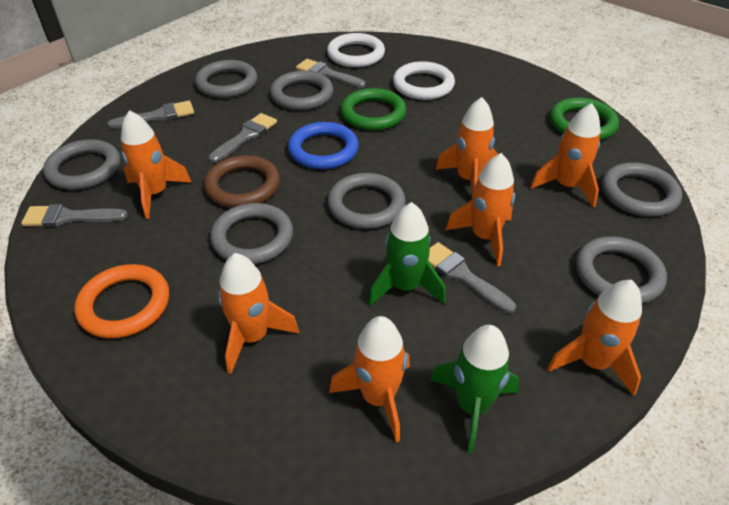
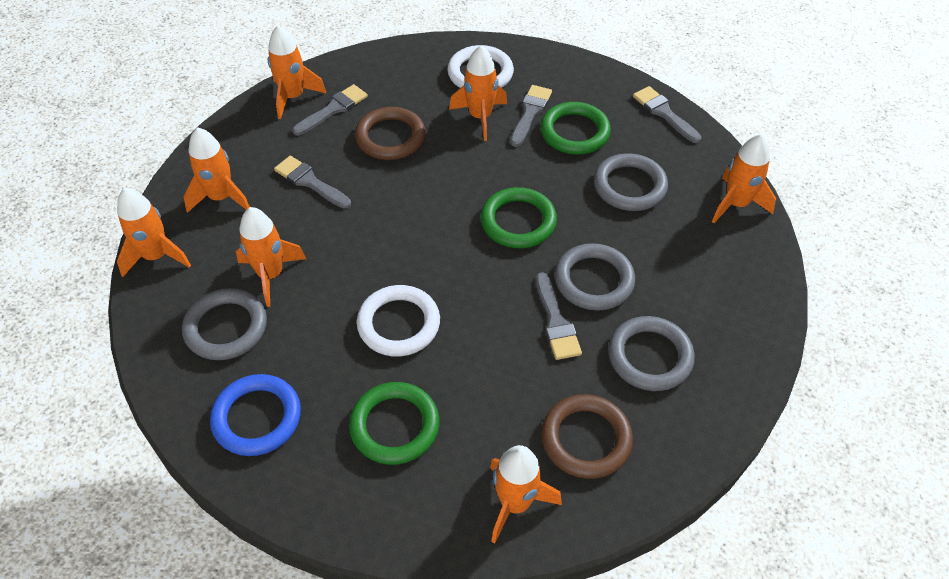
brown ring: 1 -> 2
green ring: 2 -> 3
green rocket: 2 -> 0
grey ring: 7 -> 4
orange ring: 1 -> 0

